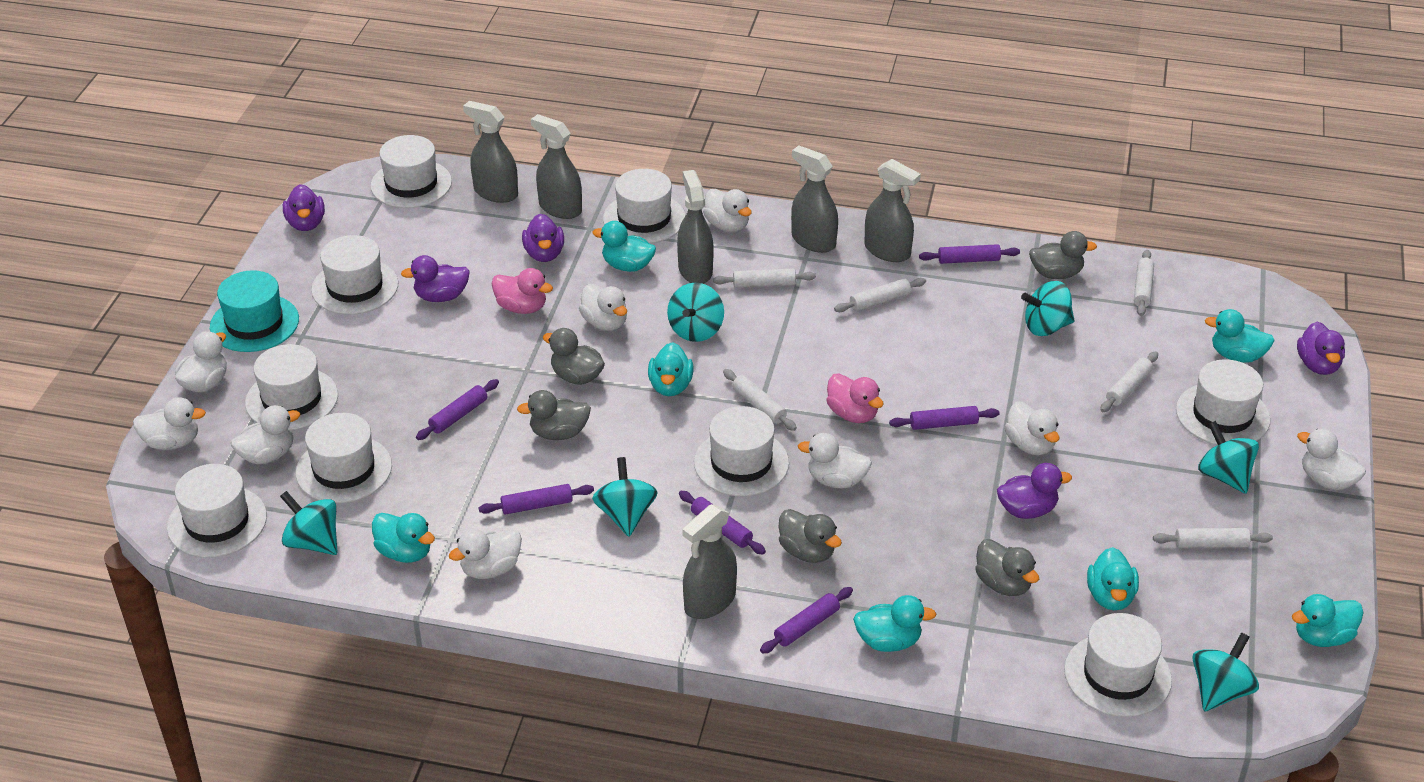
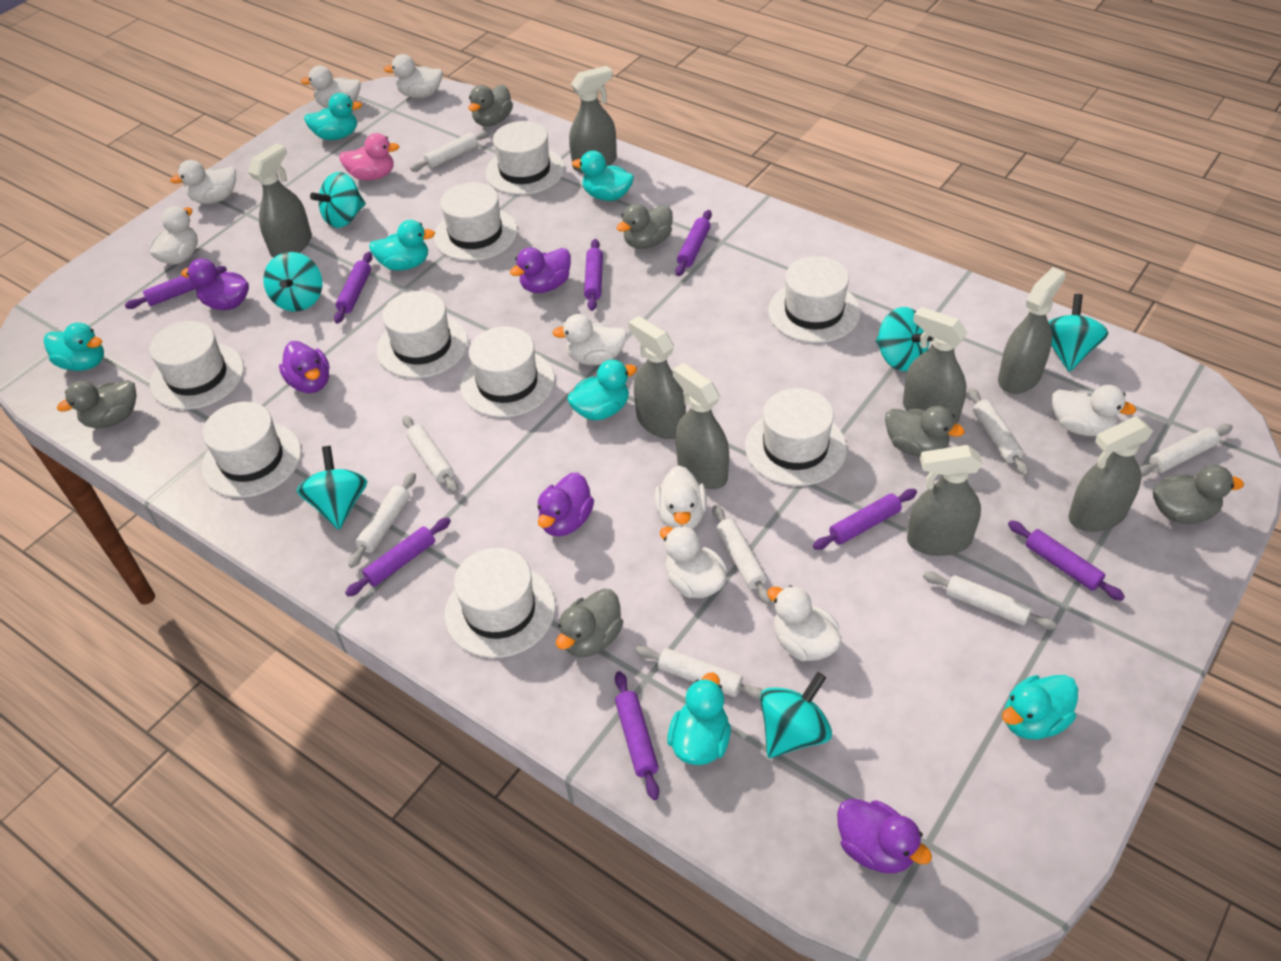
grey duck: 5 -> 6
grey spray bottle: 6 -> 8
pink duck: 2 -> 1
purple rolling pin: 6 -> 8
turquoise hat: 1 -> 0
white rolling pin: 6 -> 8

